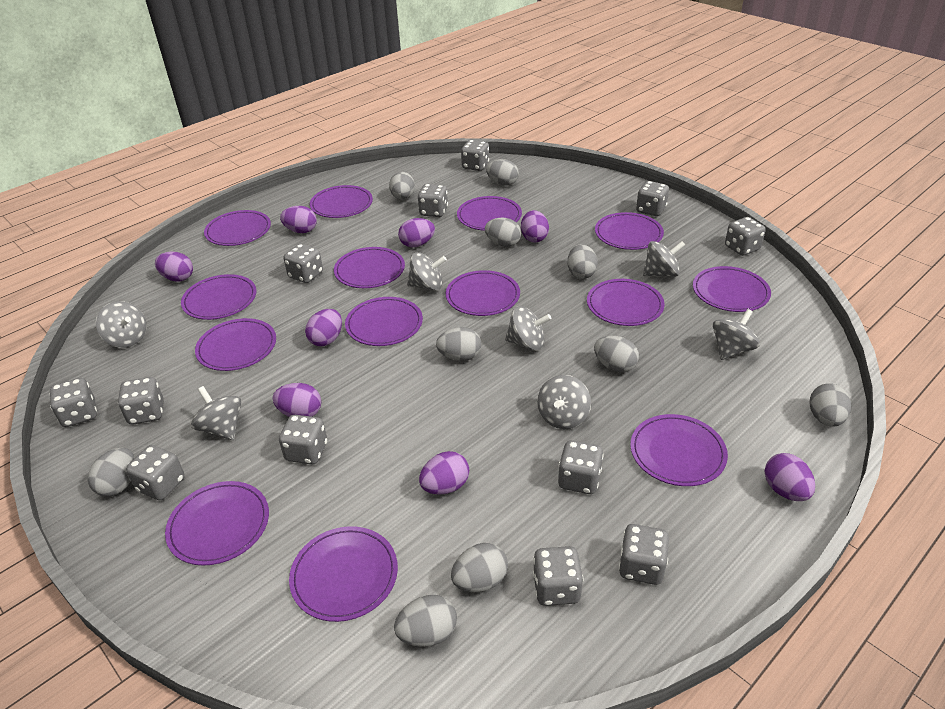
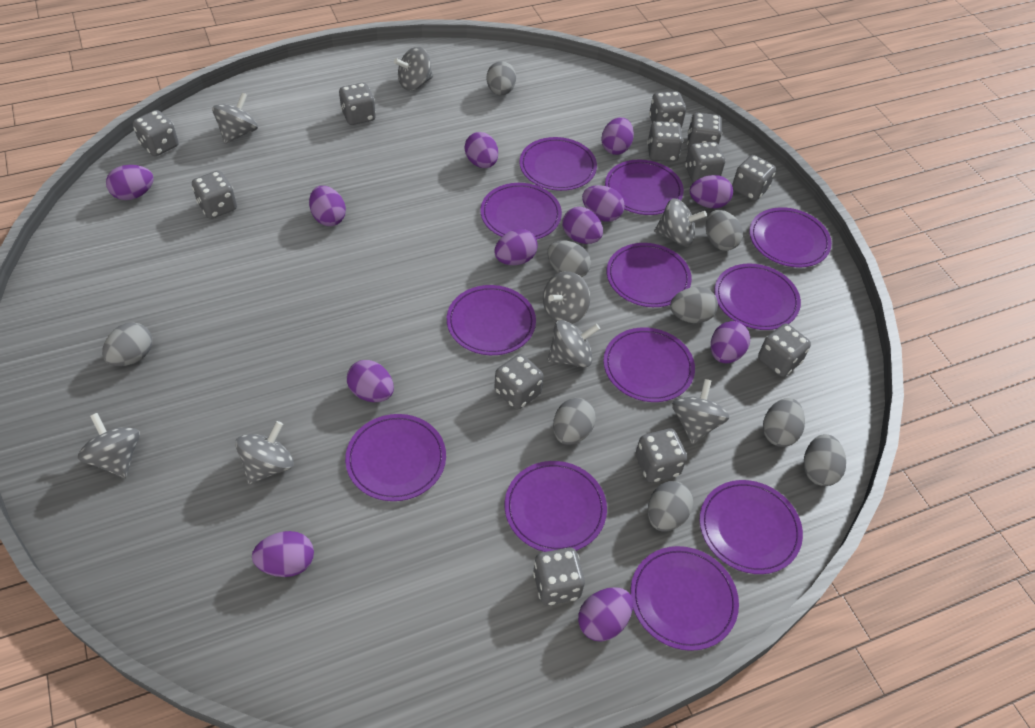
grey egg: 10 -> 9
grey spinning top: 7 -> 8
purple egg: 8 -> 12
purple plate: 14 -> 12

